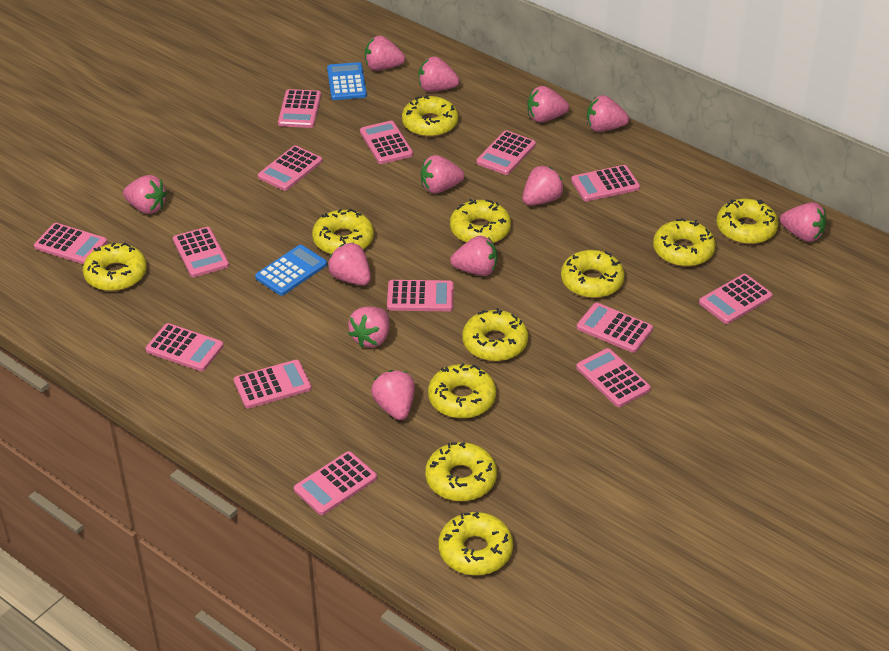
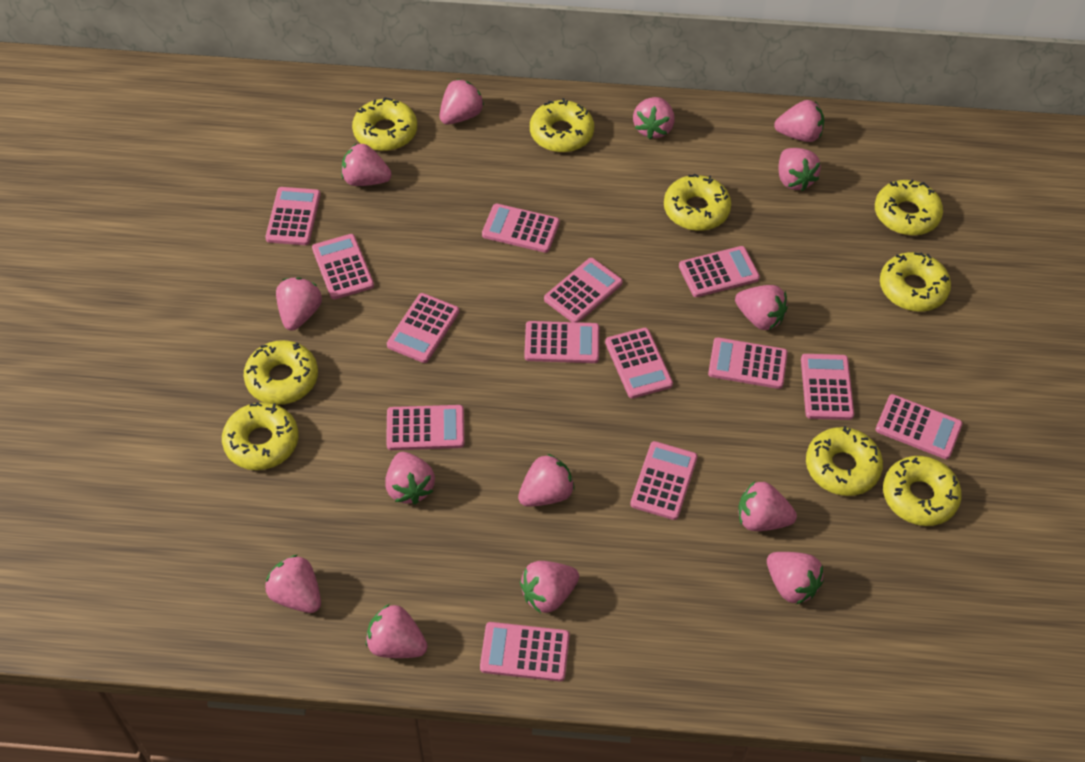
blue calculator: 2 -> 0
pink strawberry: 12 -> 14
yellow donut: 11 -> 9

